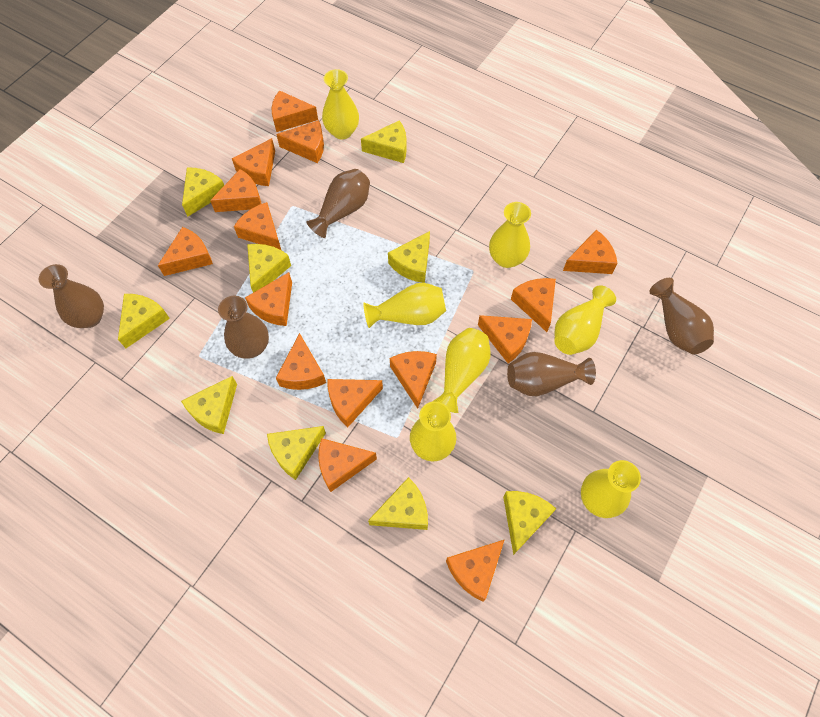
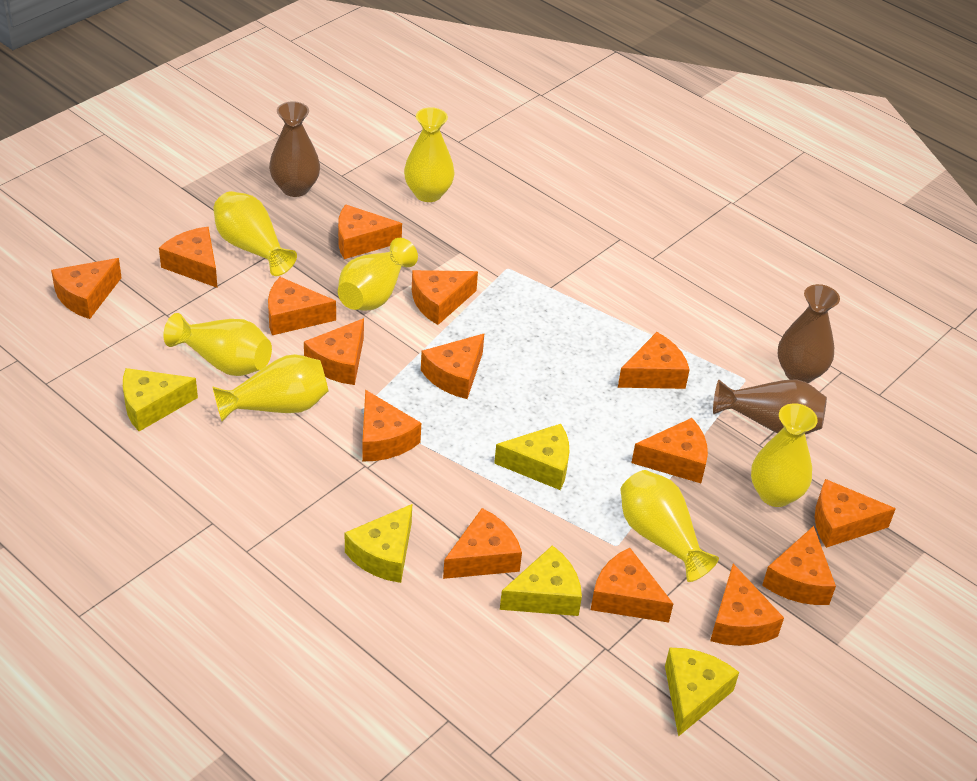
brown vase: 5 -> 3
yellow cheese: 9 -> 5

